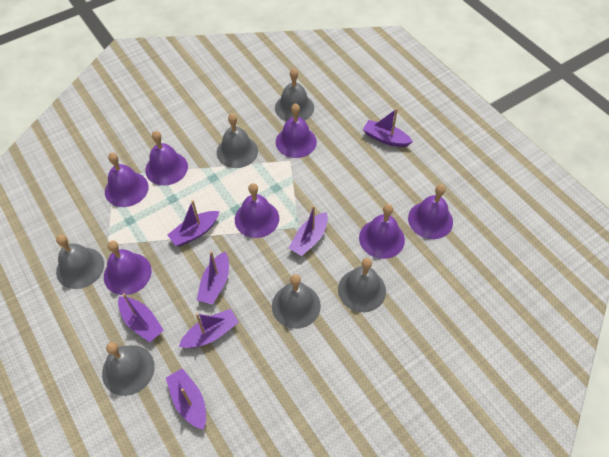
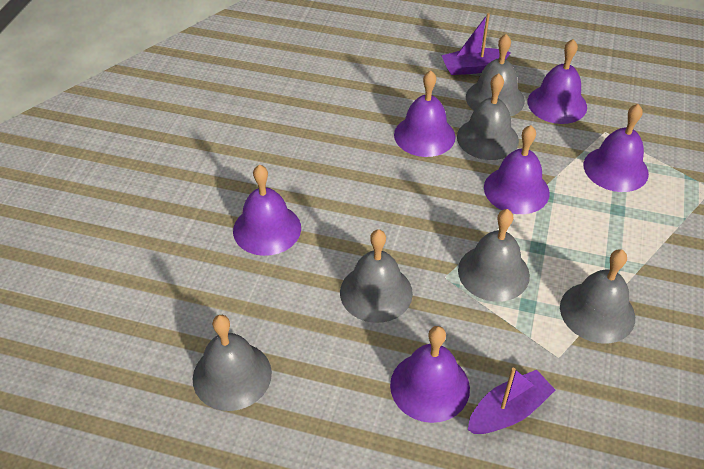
purple bell: 7 -> 6
purple boat: 7 -> 2

